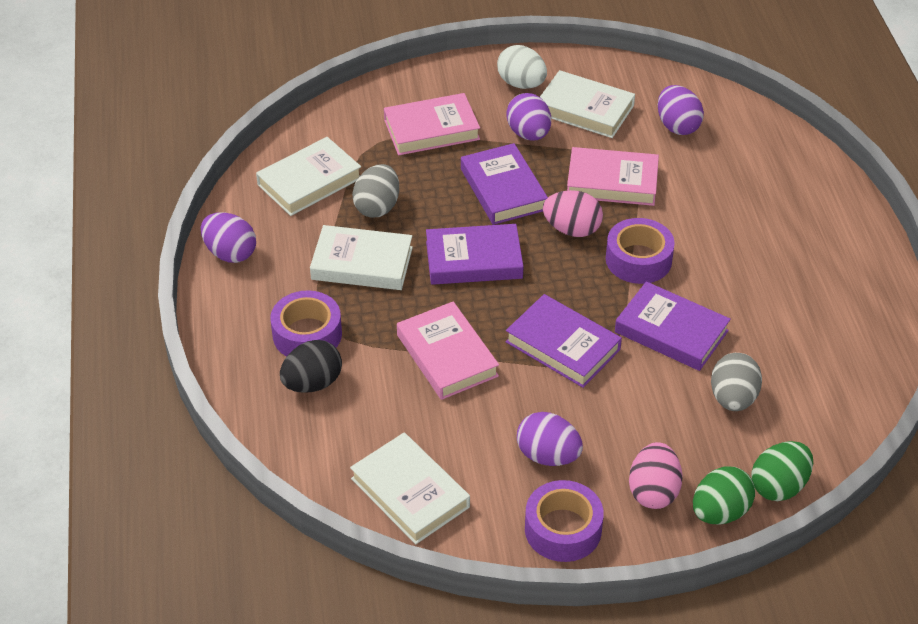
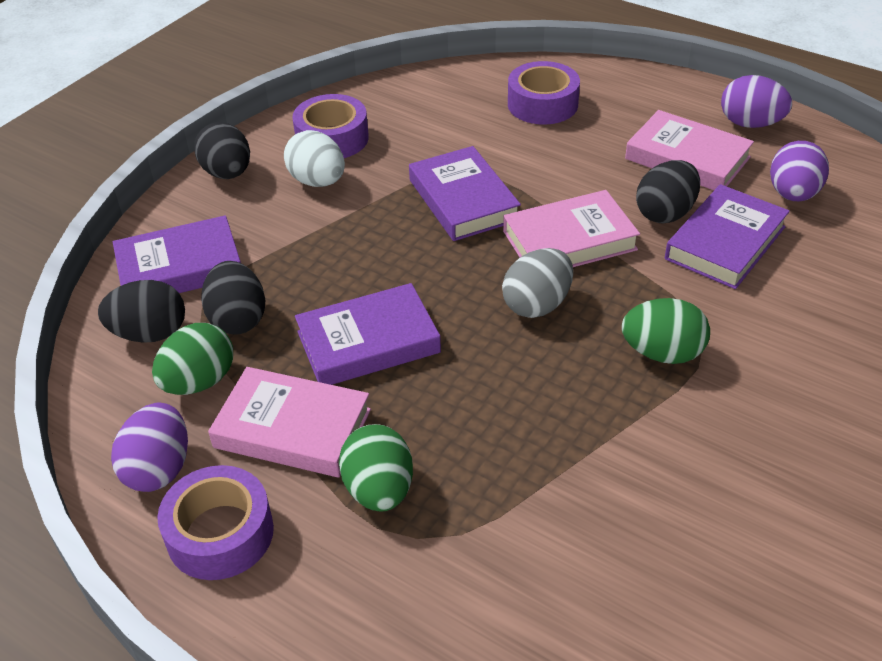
black egg: 1 -> 4
green egg: 2 -> 3
grey egg: 2 -> 1
pink egg: 2 -> 0
purple egg: 4 -> 3
white book: 4 -> 0

